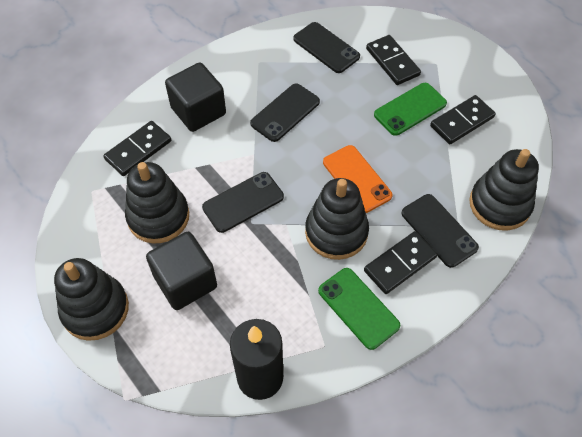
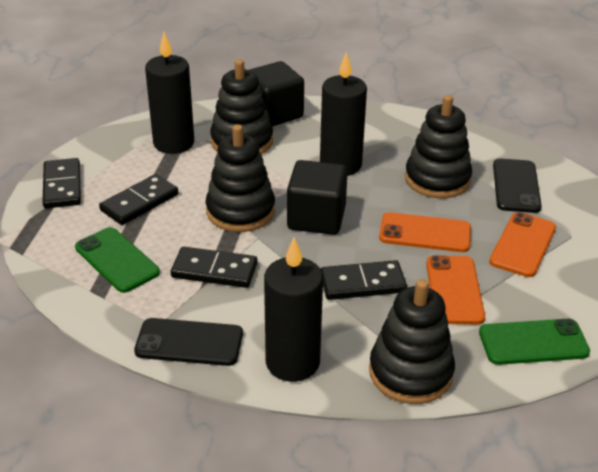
black candle: 1 -> 3
black phone: 4 -> 2
orange phone: 1 -> 3

